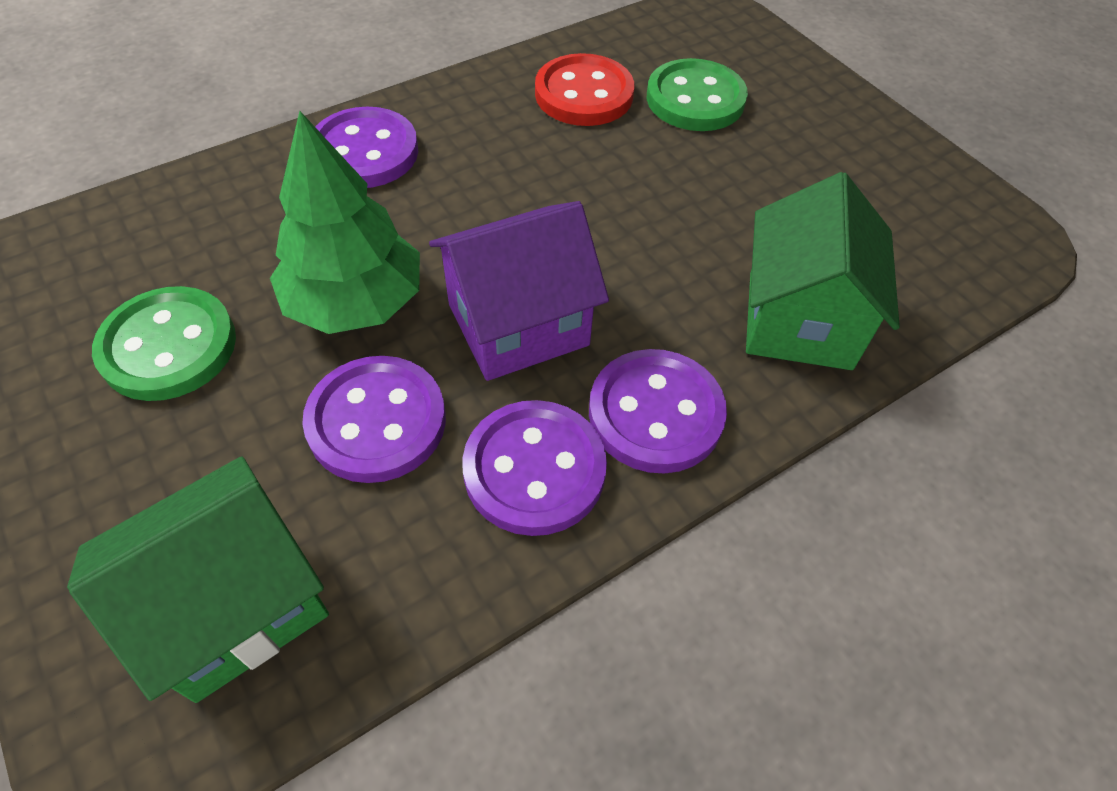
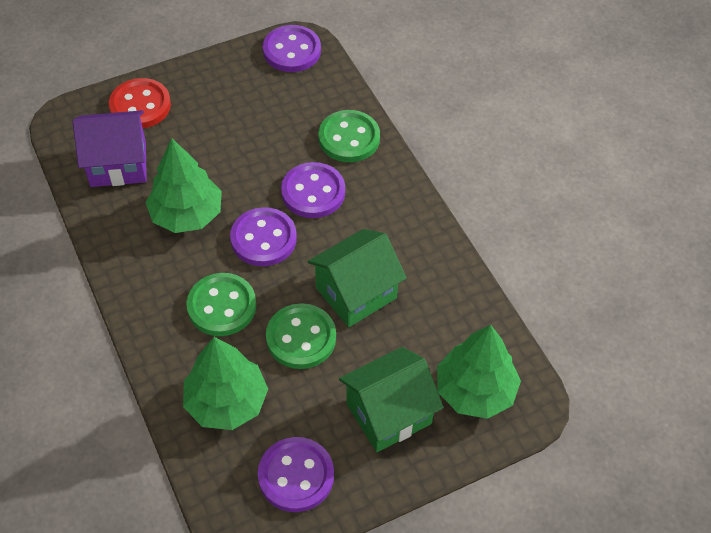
green button: 2 -> 3
green tree: 1 -> 3

